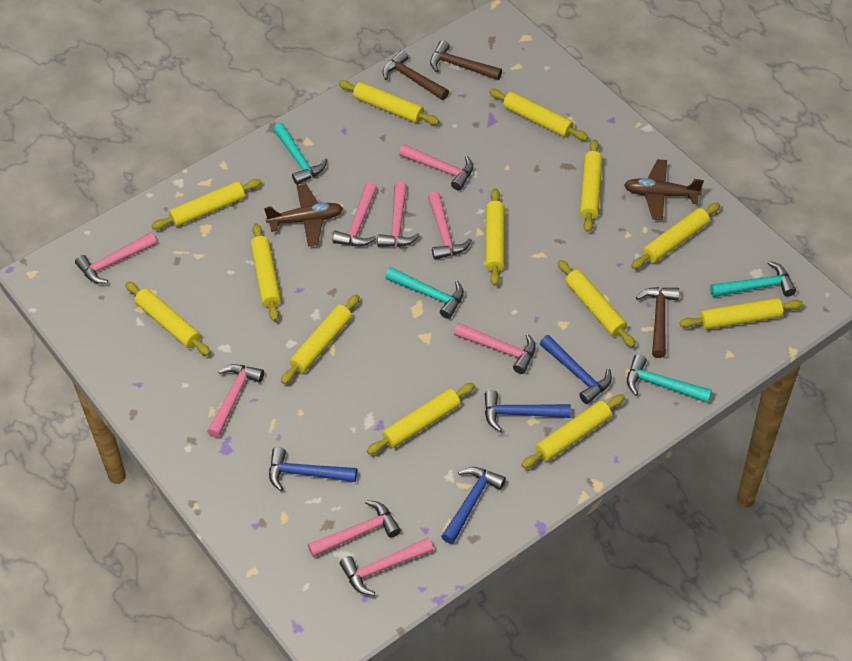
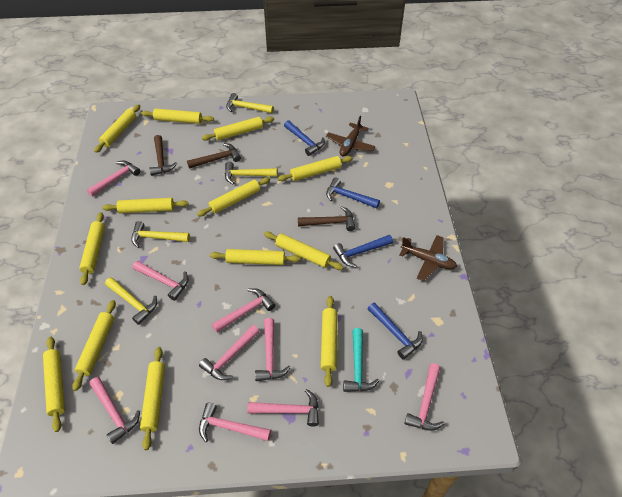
turquoise hammer: 4 -> 1
yellow hammer: 0 -> 4

